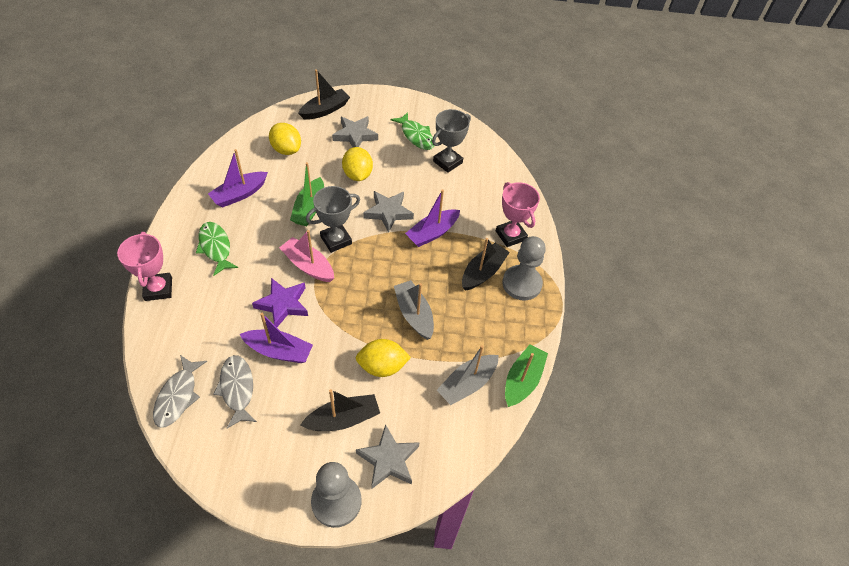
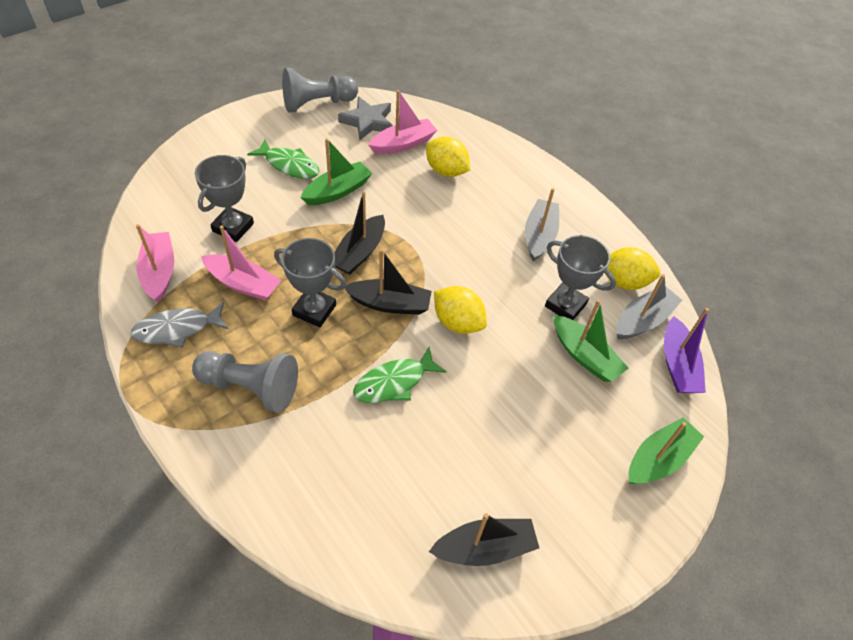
green boat: 2 -> 3
grey fish: 2 -> 1
grey star: 3 -> 1
grey trophy: 2 -> 3
pink boat: 1 -> 3
pink trophy: 2 -> 0
purple boat: 3 -> 1
purple star: 1 -> 0

